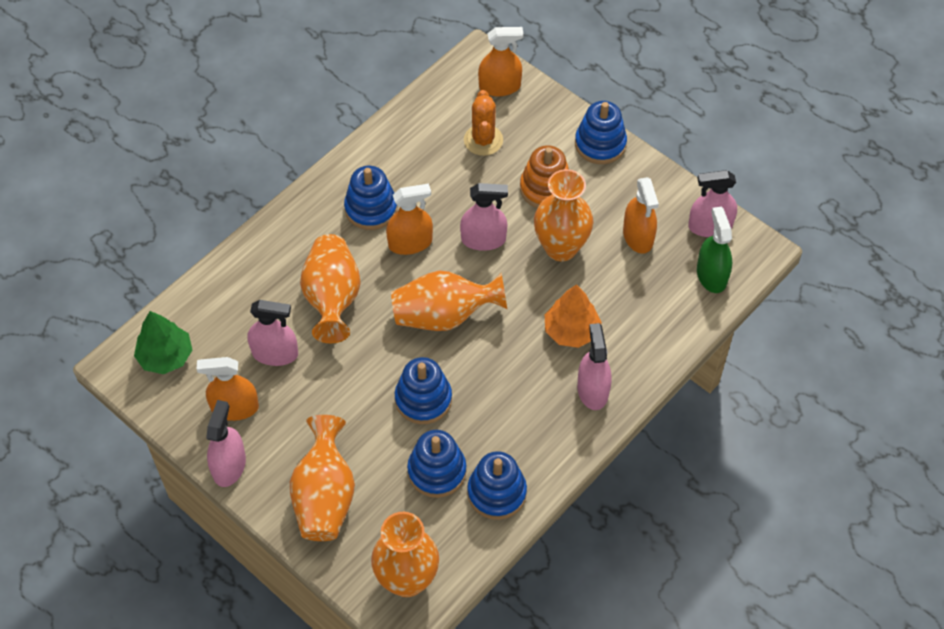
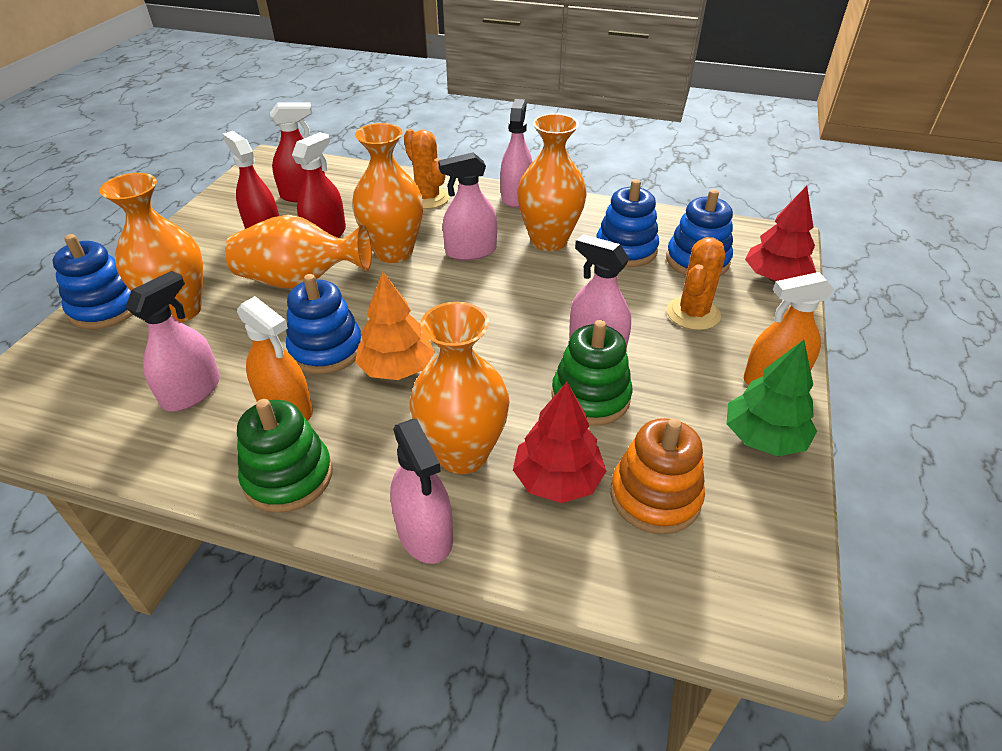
blue stacking toy: 5 -> 4
green spray bottle: 1 -> 0
green stacking toy: 0 -> 2
orange cactus: 1 -> 2
orange spray bottle: 4 -> 2
red spray bottle: 0 -> 3
red tree: 0 -> 2

